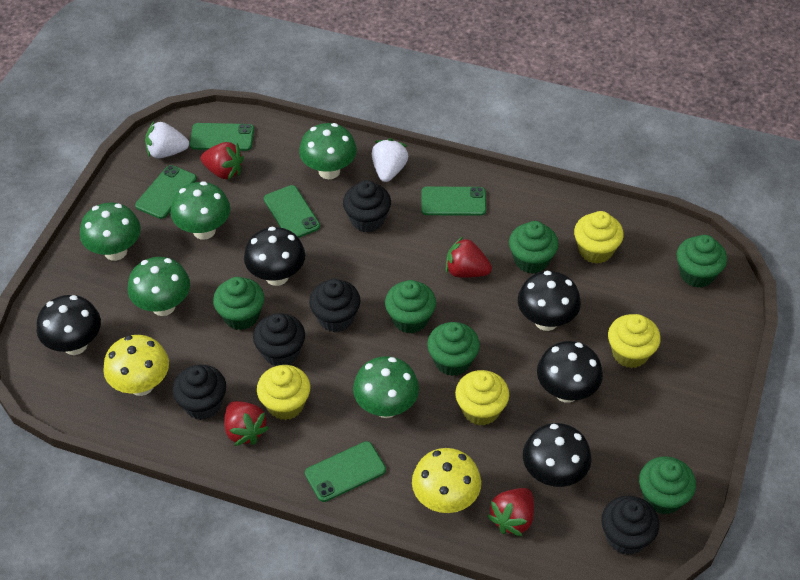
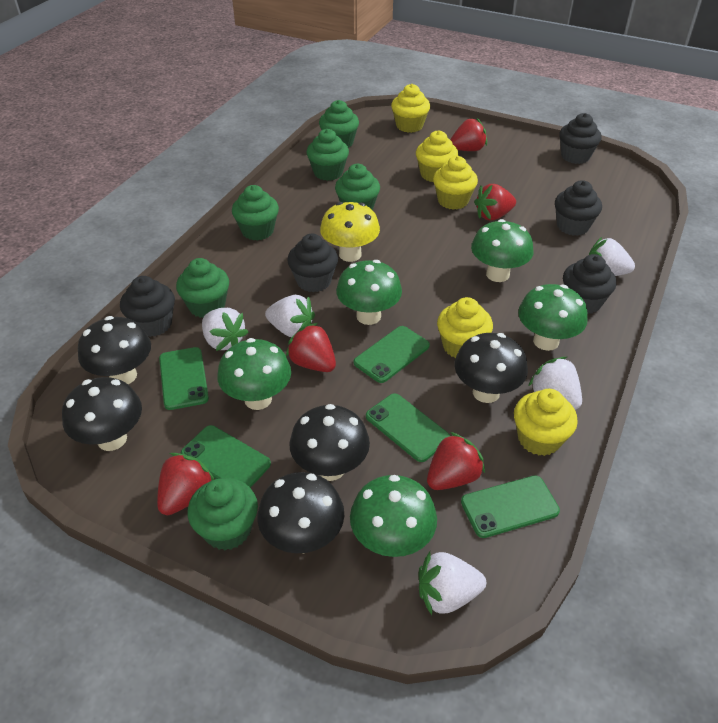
red strawberry: 4 -> 5
white strawberry: 2 -> 5
yellow cupcake: 4 -> 5
yellow mushroom: 2 -> 1

